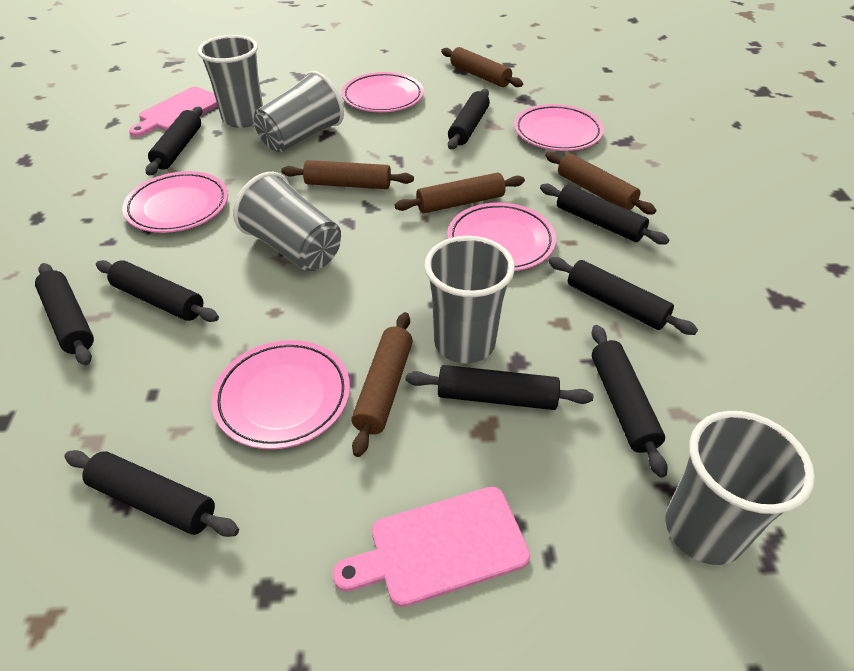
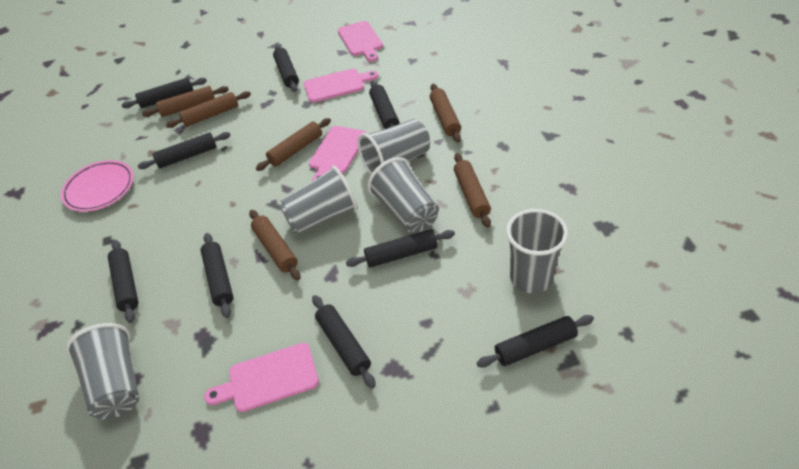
brown rolling pin: 5 -> 6
pink cutting board: 2 -> 4
pink plate: 5 -> 1

